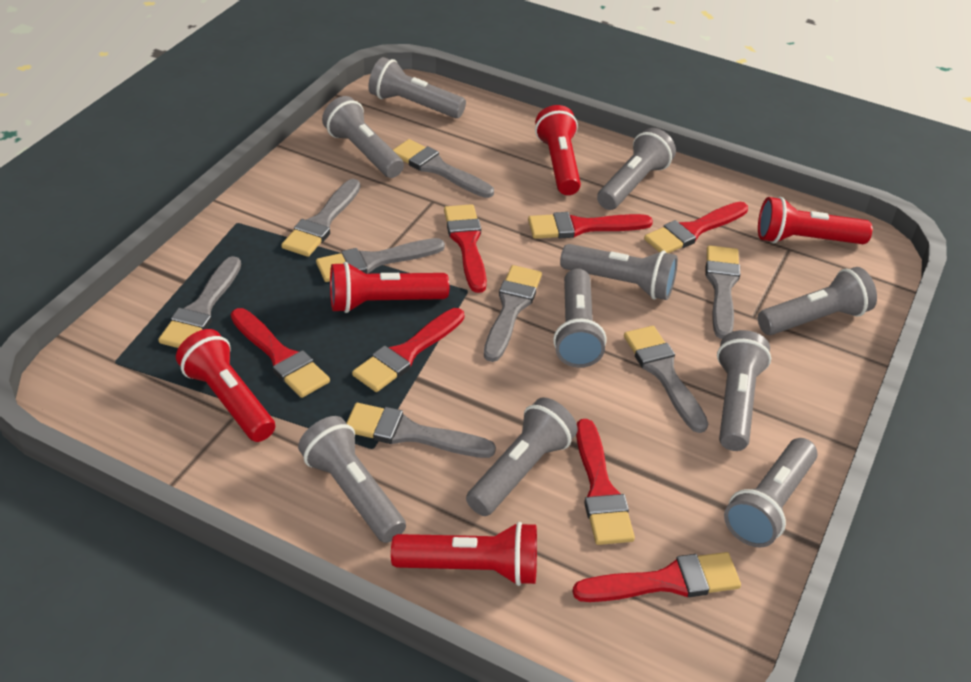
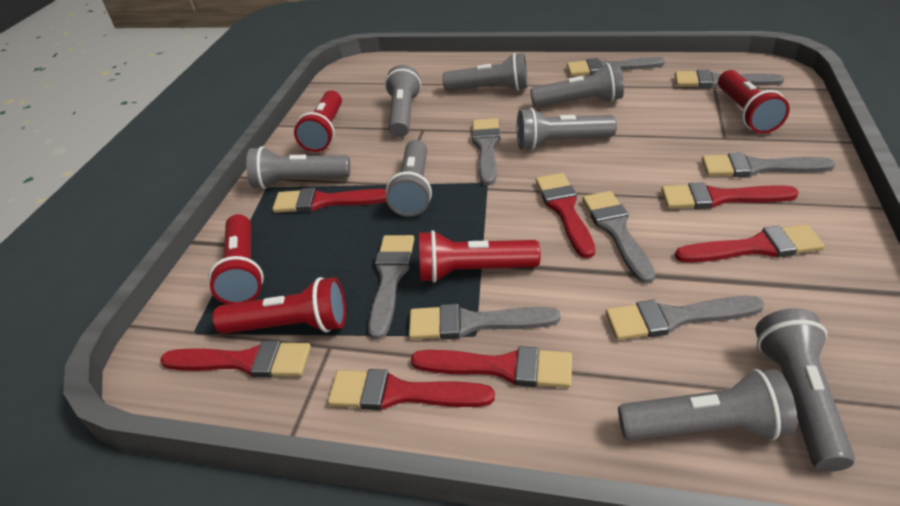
grey flashlight: 10 -> 8

